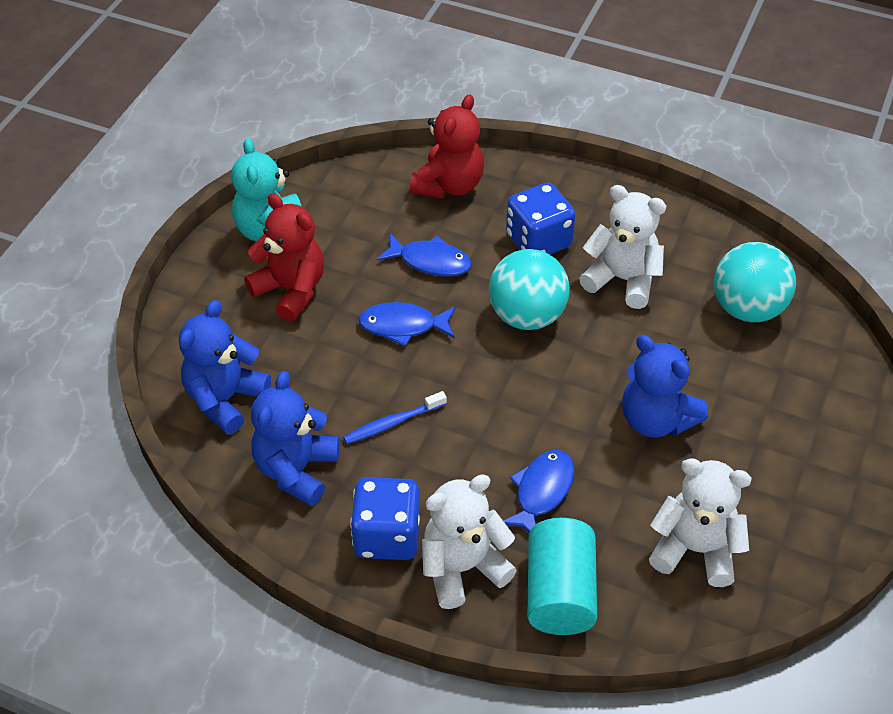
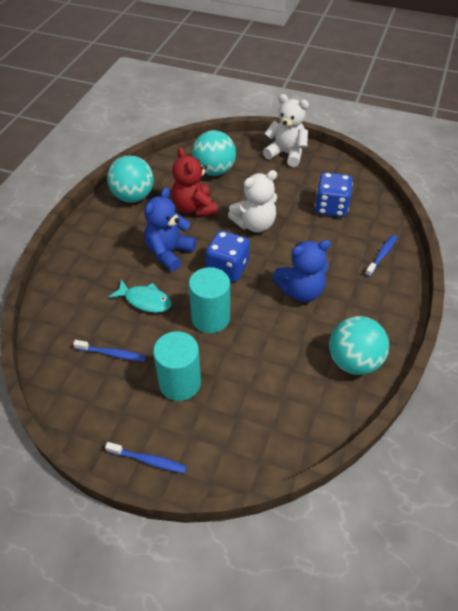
blue fish: 3 -> 0
blue teddy bear: 3 -> 2
blue toothbrush: 1 -> 3
red teddy bear: 2 -> 1
turquoise ball: 2 -> 3
turquoise cylinder: 1 -> 2
turquoise fish: 0 -> 1
turquoise teddy bear: 1 -> 0
white teddy bear: 3 -> 2

